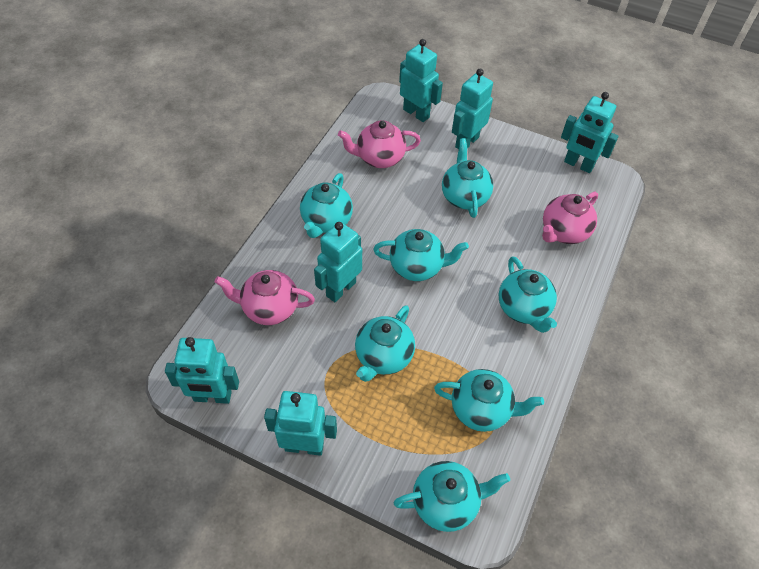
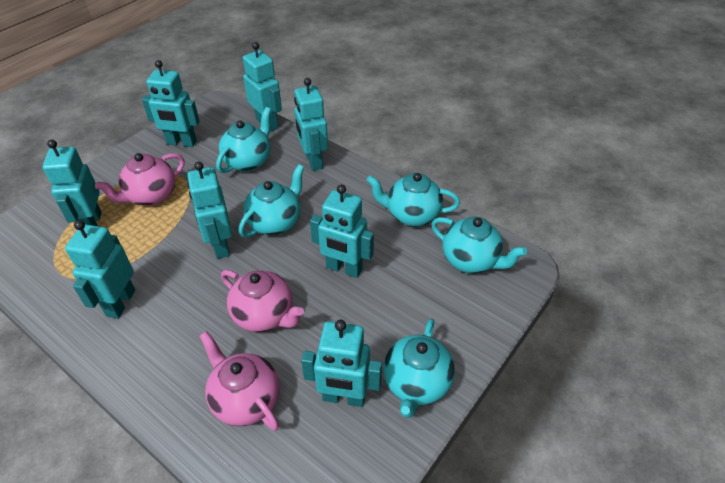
turquoise robot: 6 -> 8
turquoise teapot: 7 -> 5

